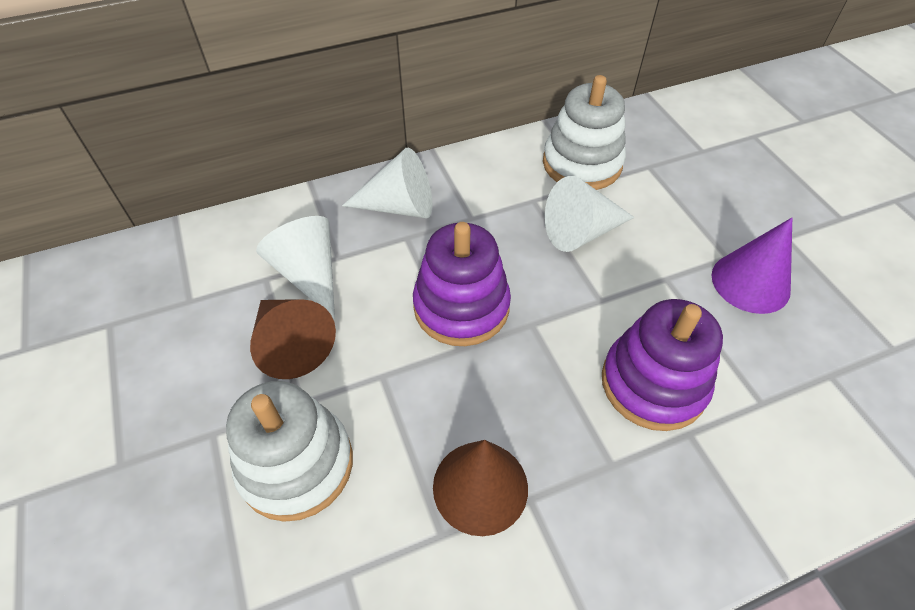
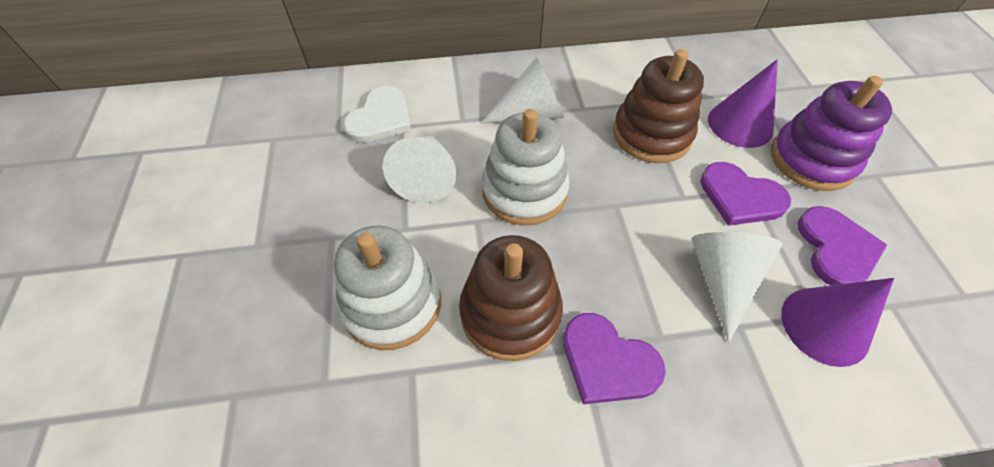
brown cone: 2 -> 0
brown stacking toy: 0 -> 2
purple cone: 1 -> 2
purple heart: 0 -> 3
purple stacking toy: 2 -> 1
white heart: 0 -> 1

